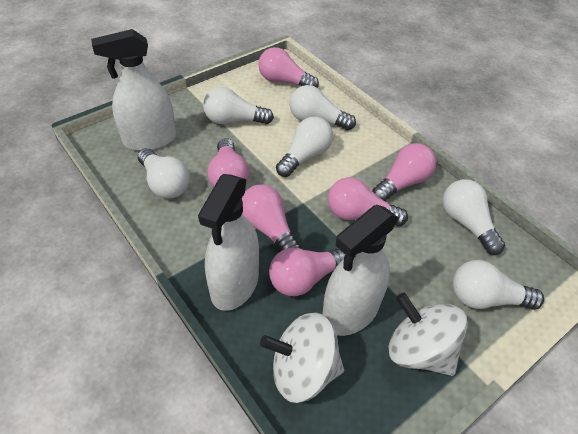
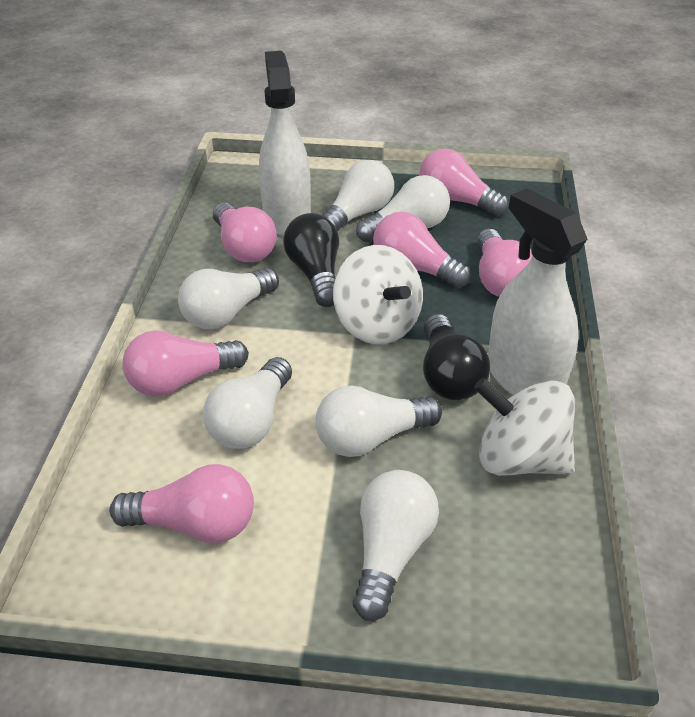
black light bulb: 0 -> 2
white spray bottle: 3 -> 2

